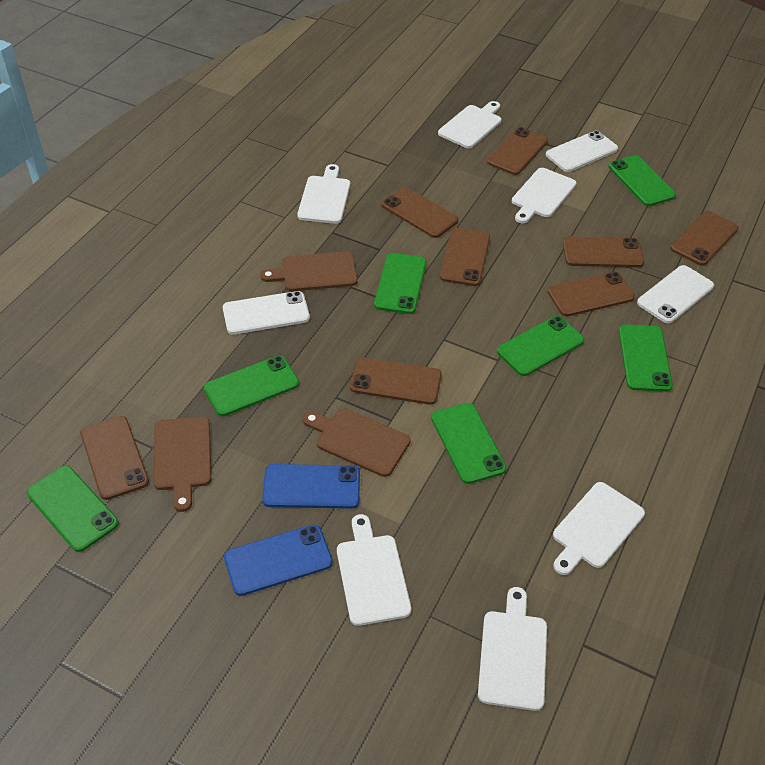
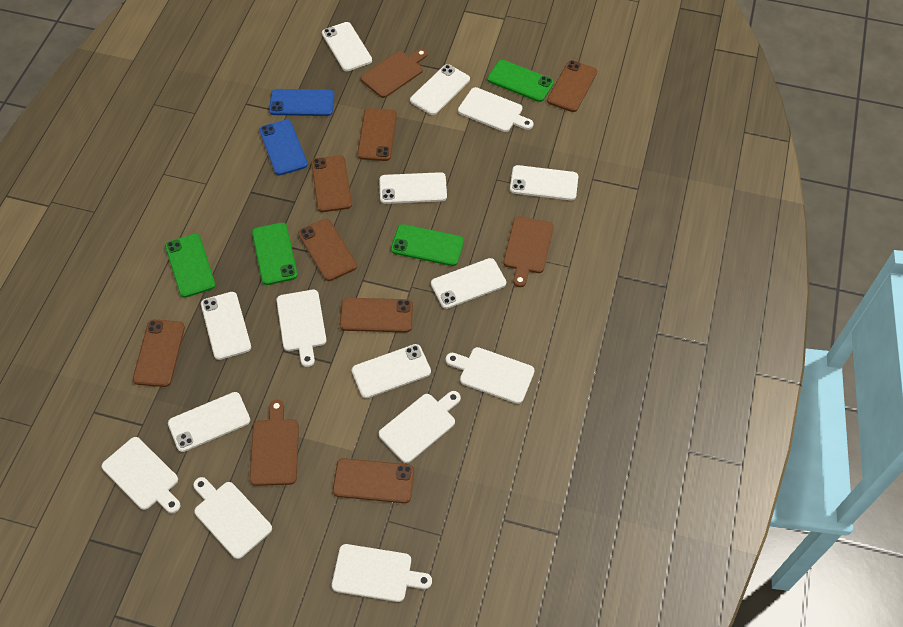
brown phone: 8 -> 7
green phone: 7 -> 4
white cutting board: 6 -> 7
white phone: 3 -> 8

